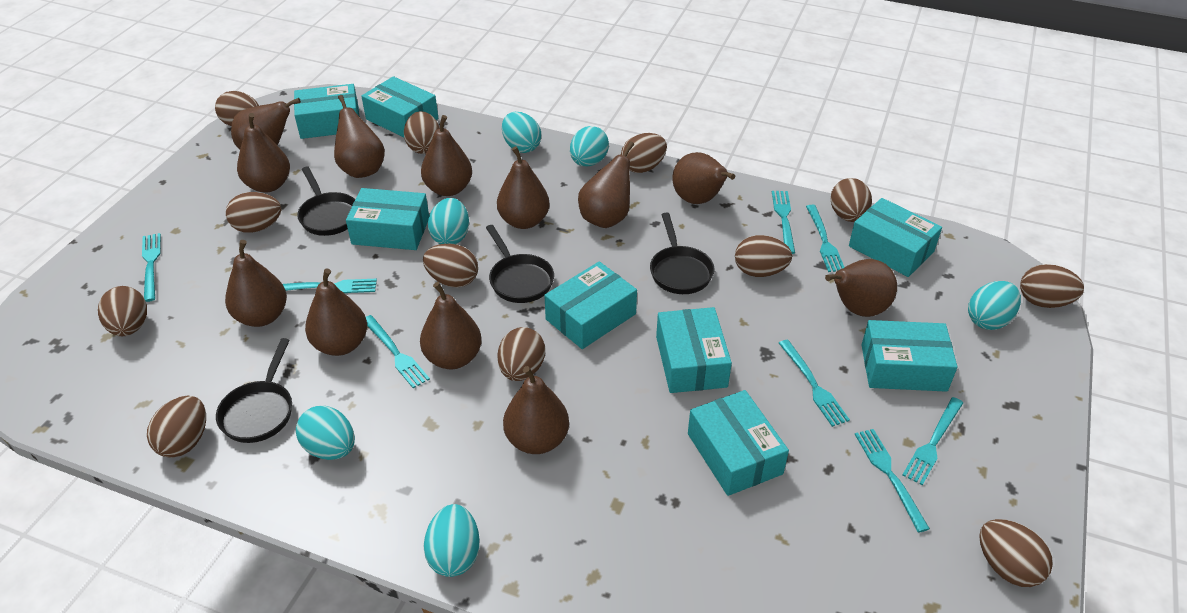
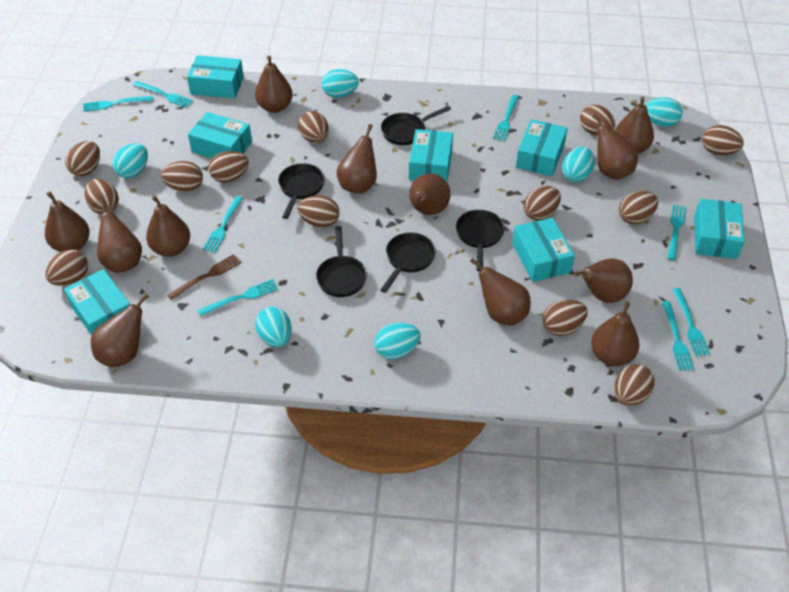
black pan: 4 -> 5
brown egg: 12 -> 13
brown fork: 0 -> 1
turquoise box: 8 -> 7

